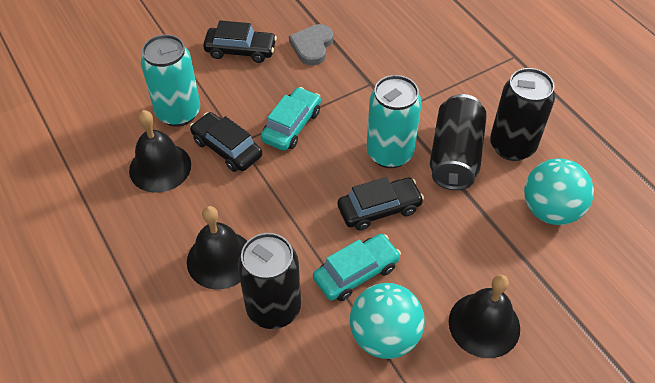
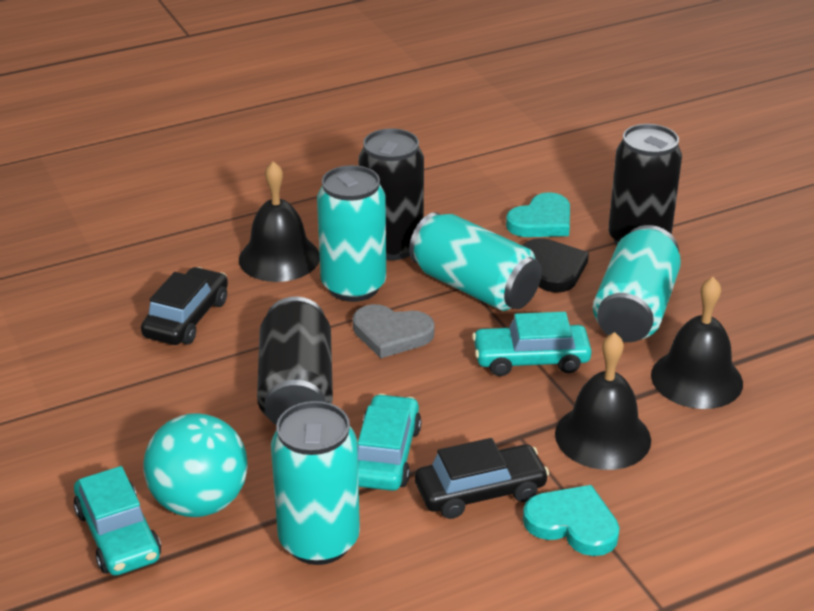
black car: 3 -> 2
black heart: 0 -> 1
turquoise ball: 2 -> 1
turquoise can: 2 -> 4
turquoise car: 2 -> 3
turquoise heart: 0 -> 2

